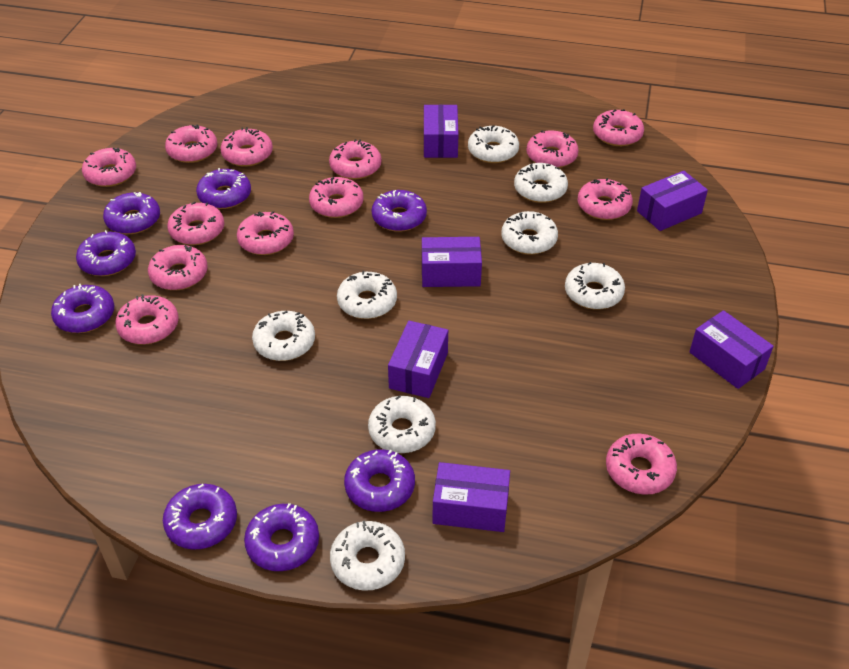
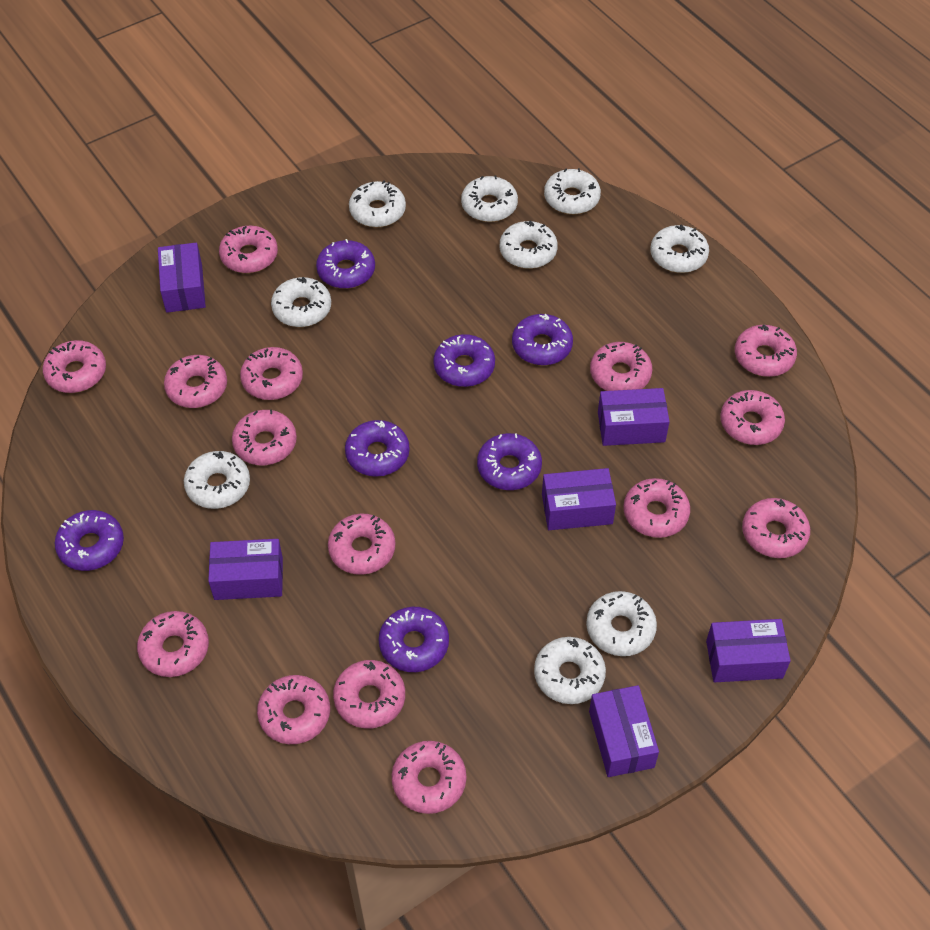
pink donut: 13 -> 15
purple donut: 8 -> 7
white donut: 8 -> 9

